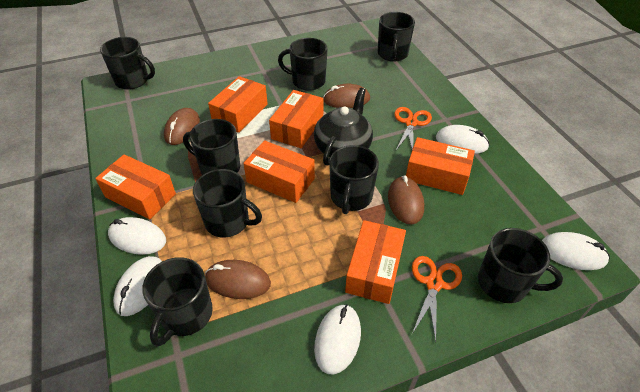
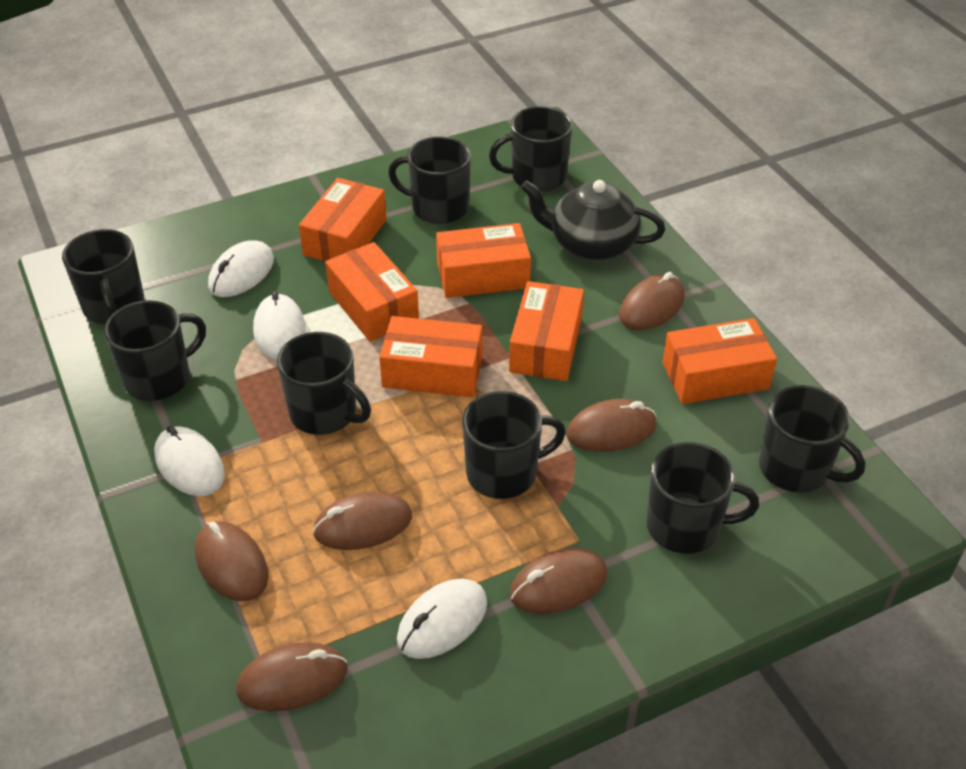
brown mouse: 4 -> 6
orange scissors: 2 -> 0
white mouse: 5 -> 4

